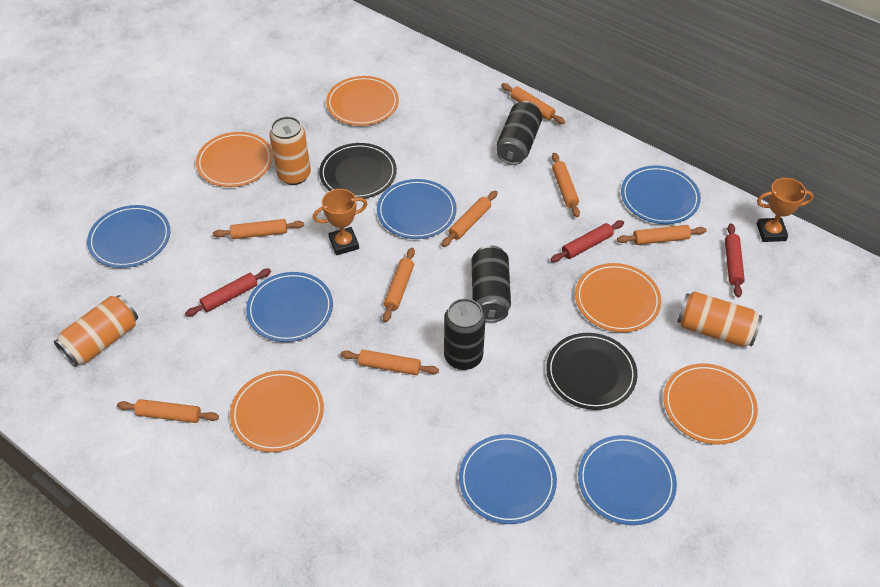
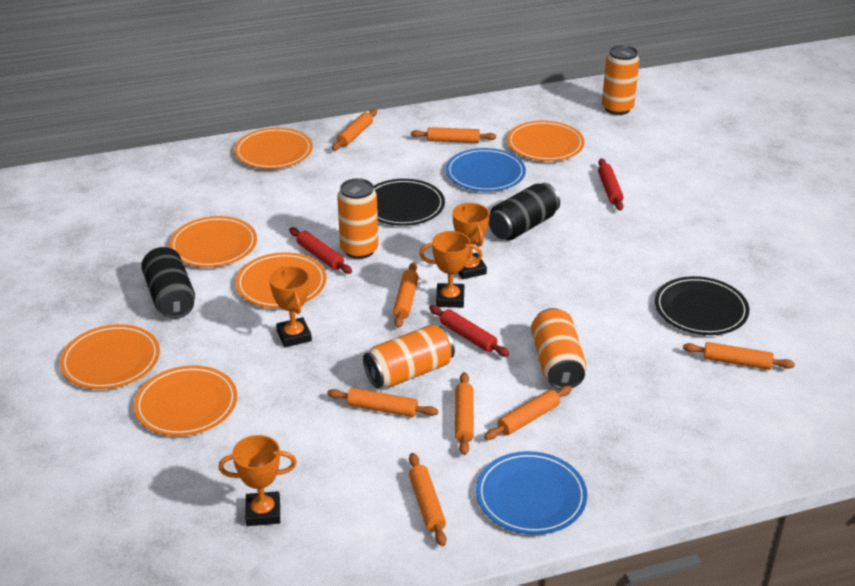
black can: 3 -> 2
blue plate: 6 -> 2
orange can: 3 -> 4
orange plate: 5 -> 6
orange trophy: 2 -> 4

